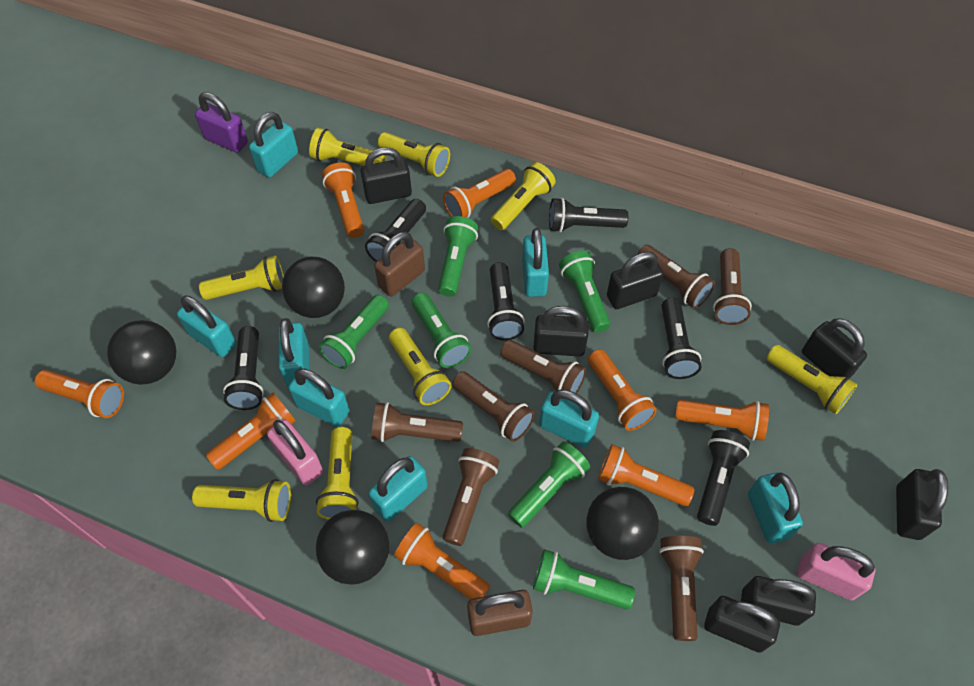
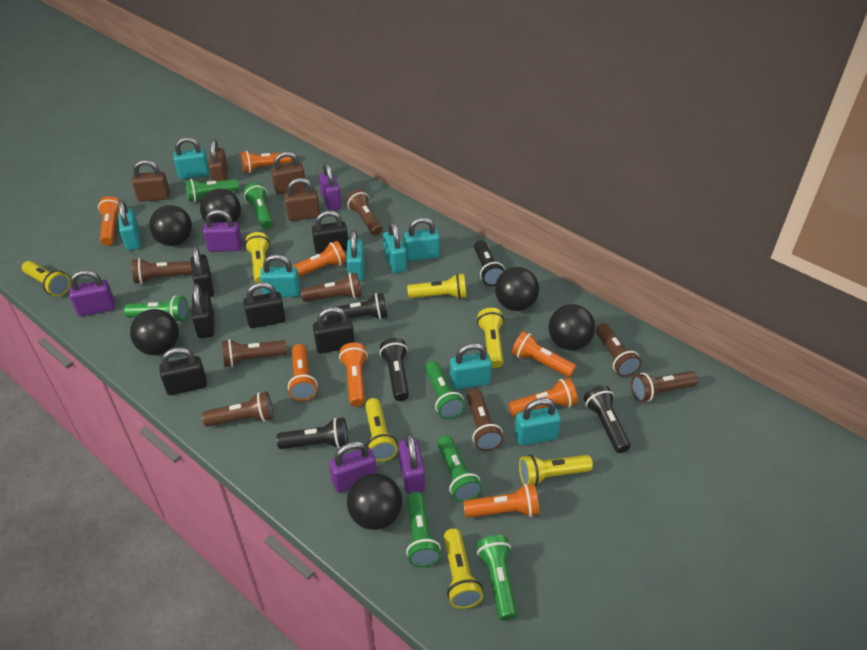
black ball: 4 -> 6
black flashlight: 6 -> 5
black padlock: 7 -> 6
brown flashlight: 7 -> 8
brown padlock: 2 -> 4
green flashlight: 6 -> 7
pink padlock: 2 -> 0
purple padlock: 1 -> 5
yellow flashlight: 8 -> 7

